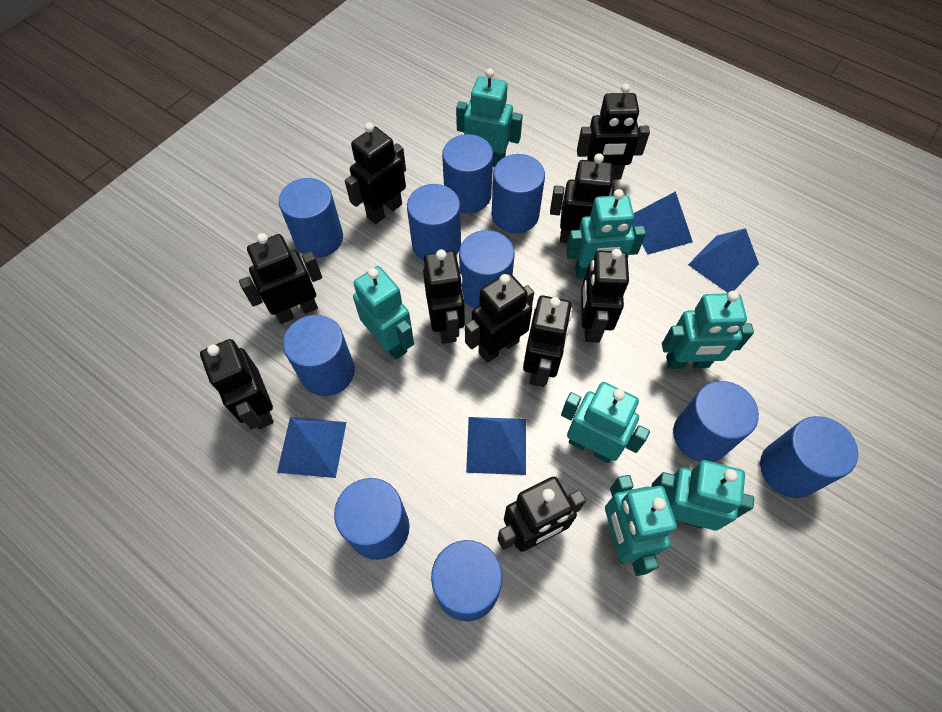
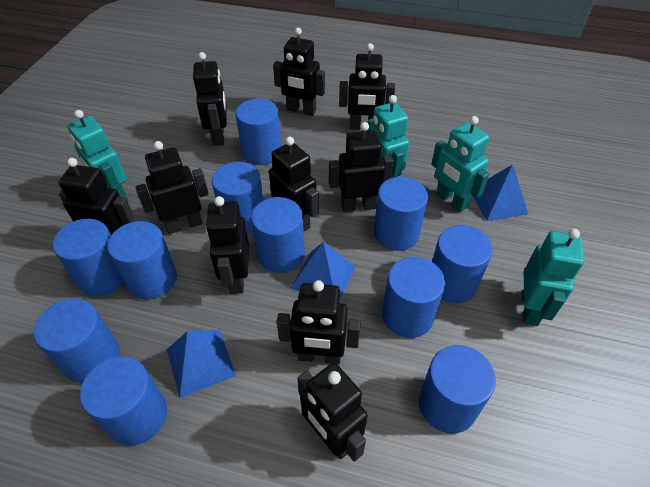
blue cylinder: 10 -> 11
blue pyramid: 4 -> 3
turquoise robot: 7 -> 4

